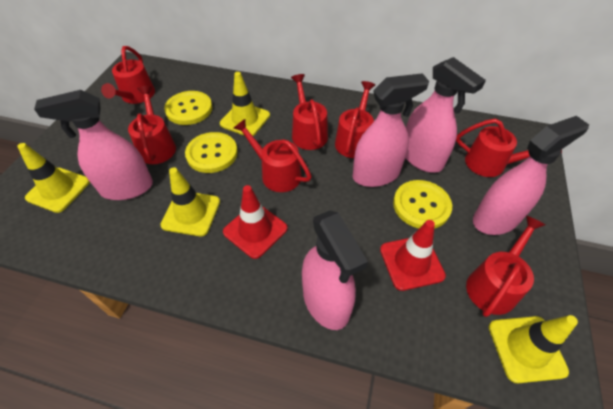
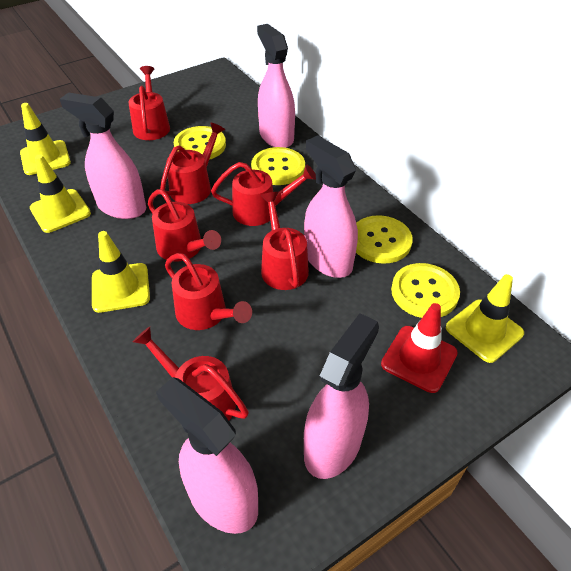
red traffic cone: 2 -> 1
yellow button: 3 -> 4

